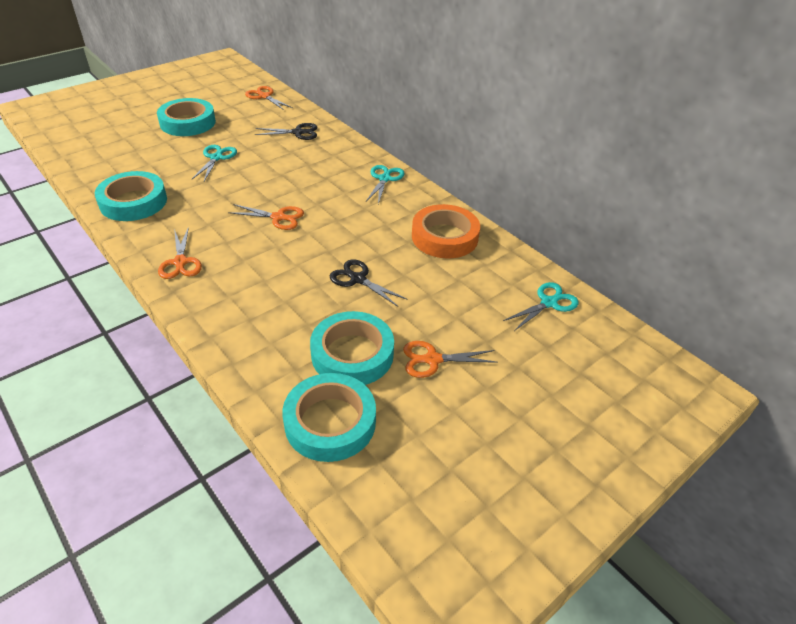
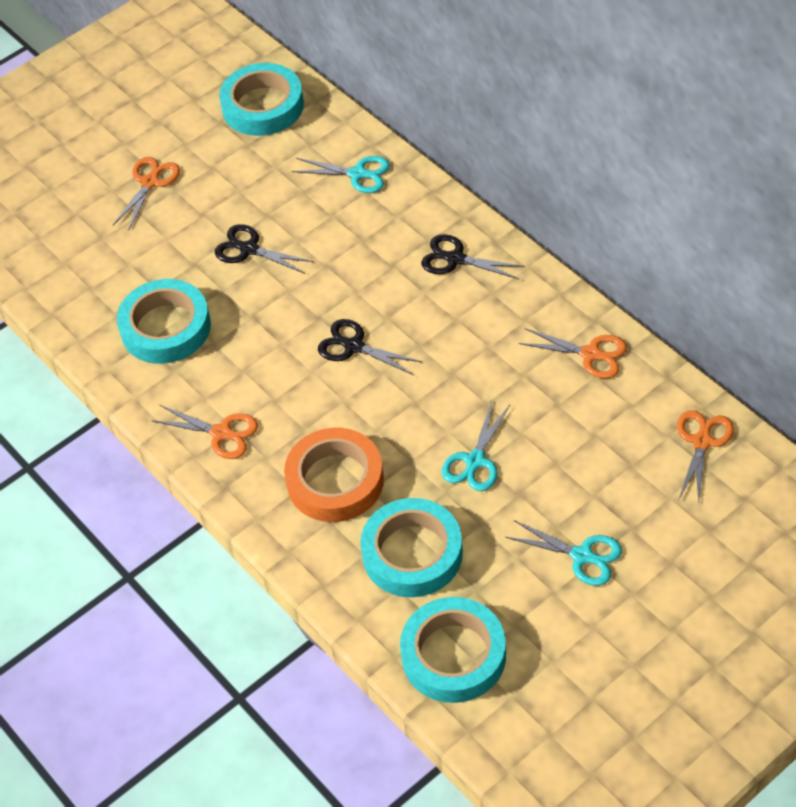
black scissors: 2 -> 3

